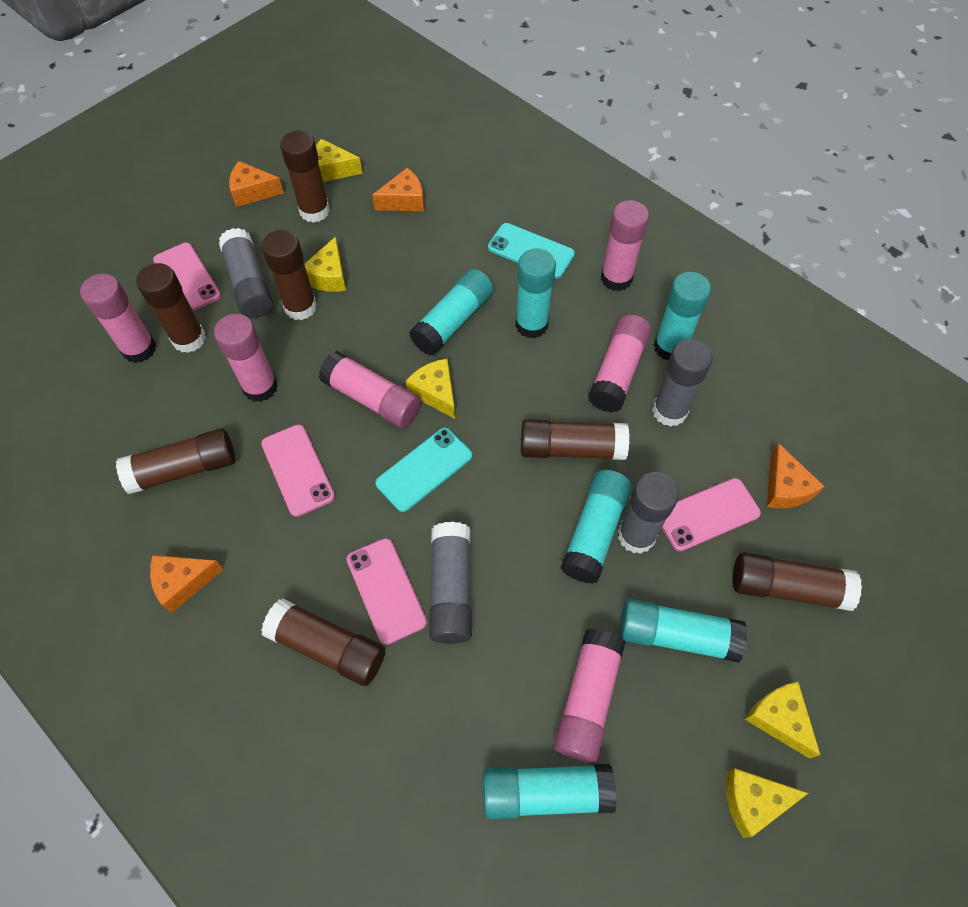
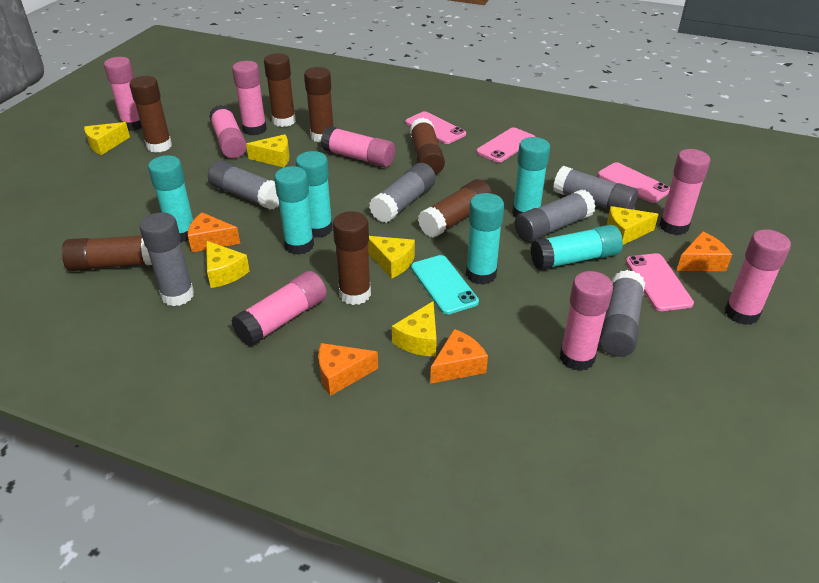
grey glue stick: 4 -> 6
pink glue stick: 6 -> 8
turquoise phone: 2 -> 1
yellow cheese: 5 -> 6

